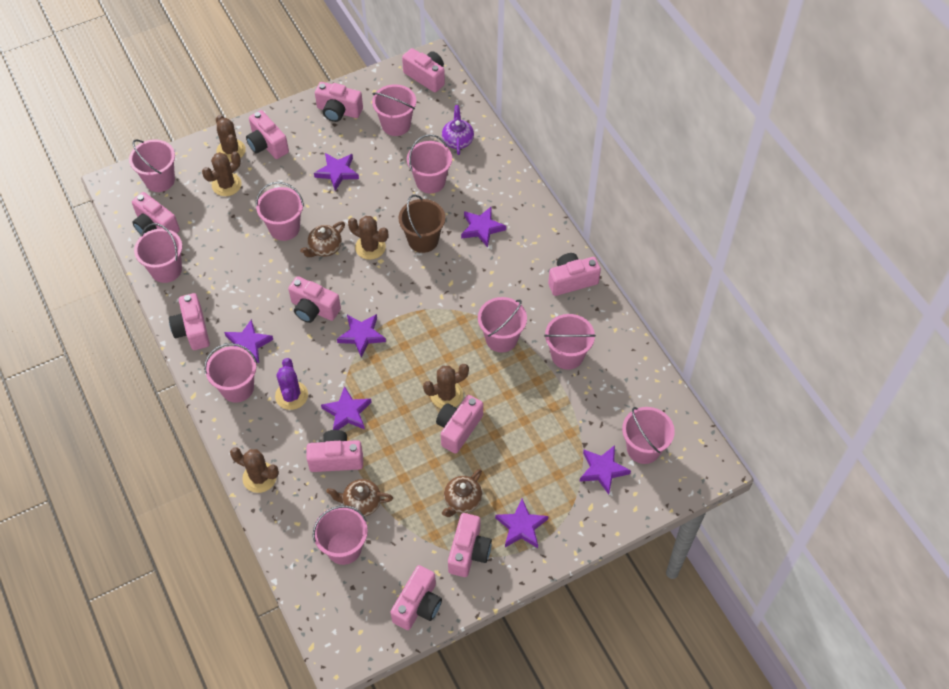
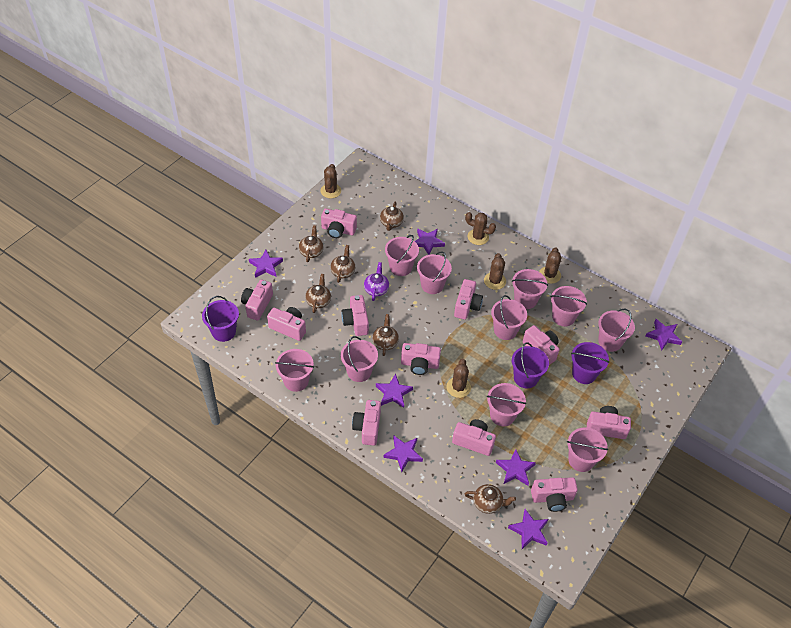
brown bucket: 1 -> 0
brown teapot: 3 -> 6
purple bucket: 0 -> 3
purple cactus: 1 -> 0

